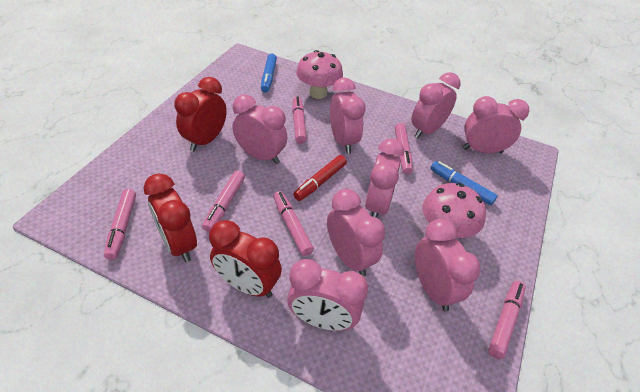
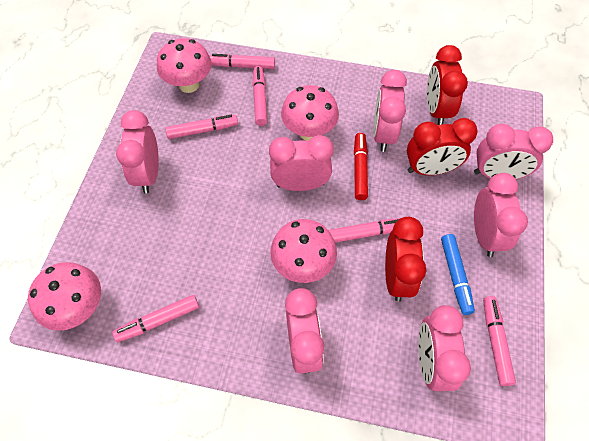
blue marker: 2 -> 1
pink clock: 8 -> 7
pink mushroom: 2 -> 4

